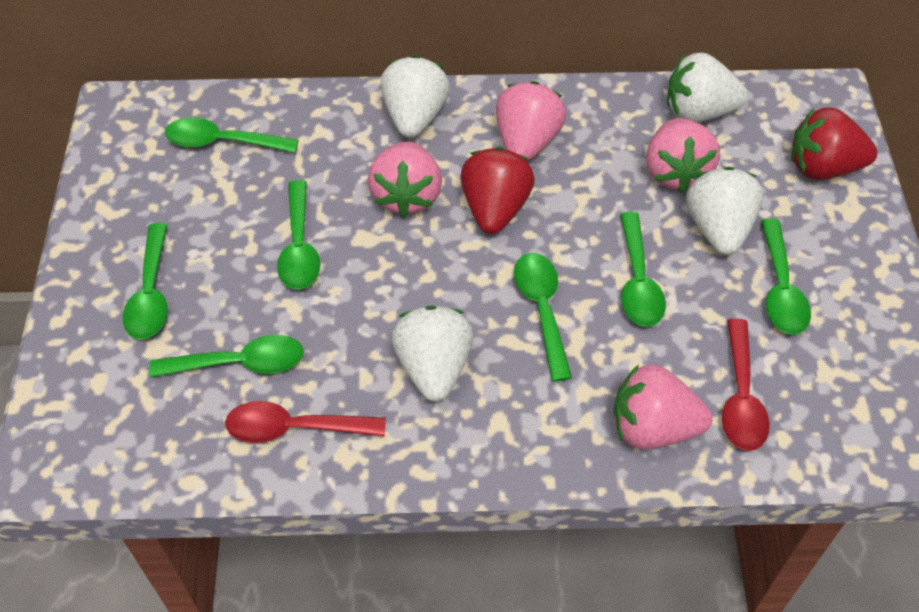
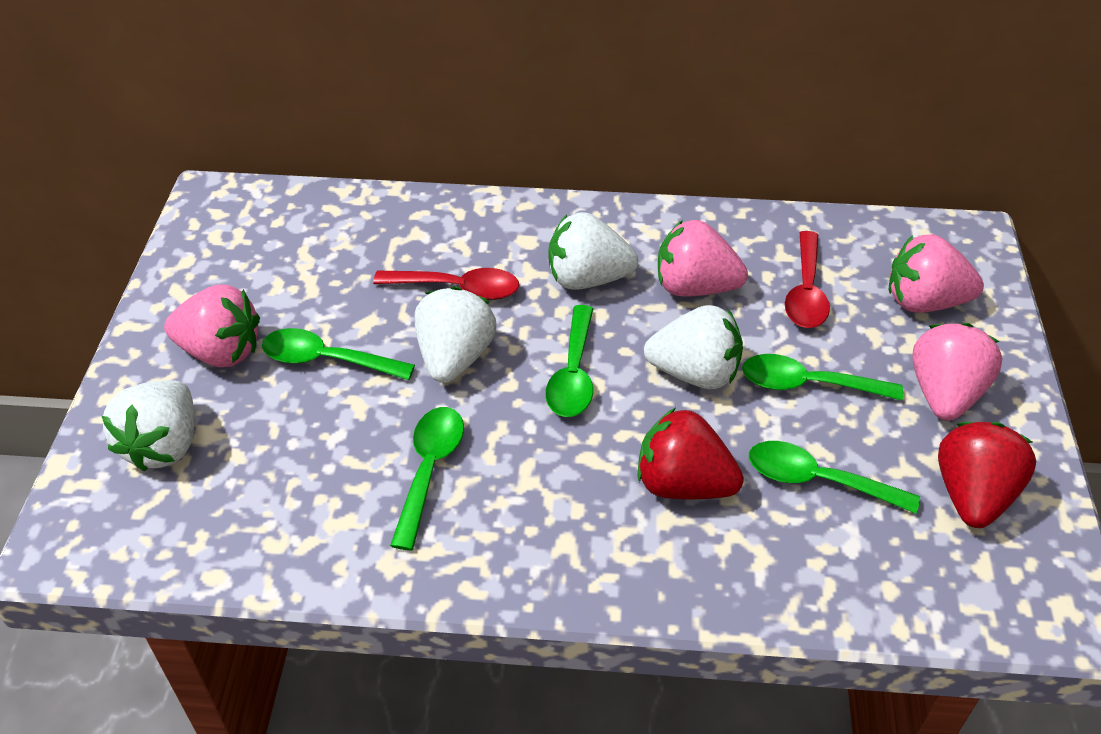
green spoon: 7 -> 5

